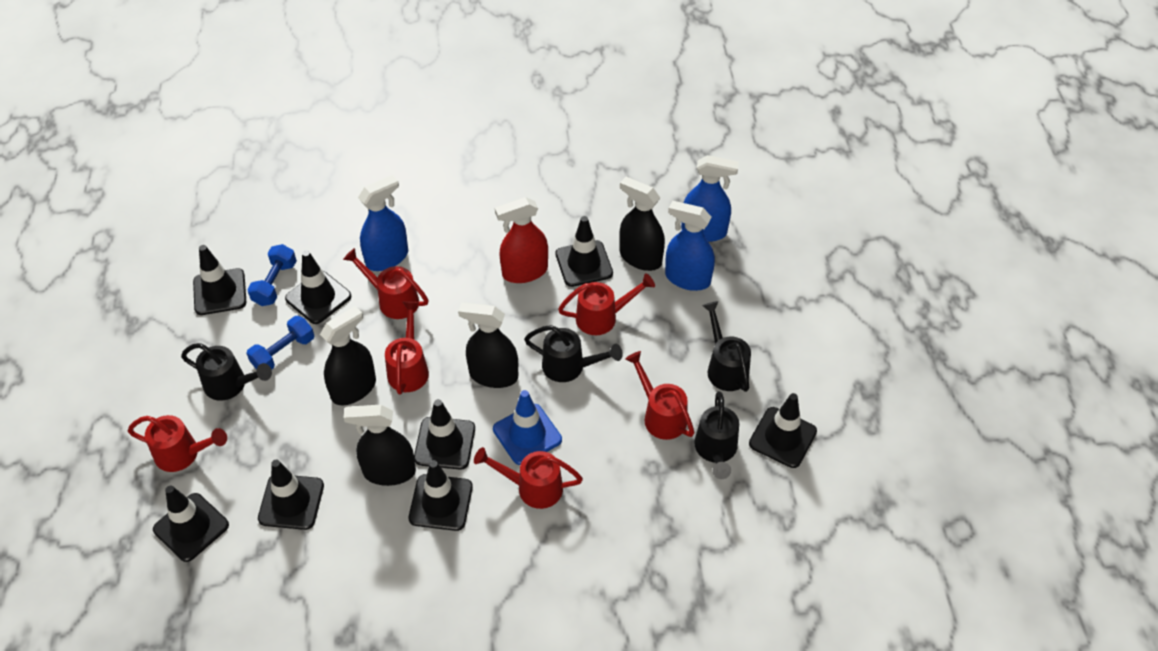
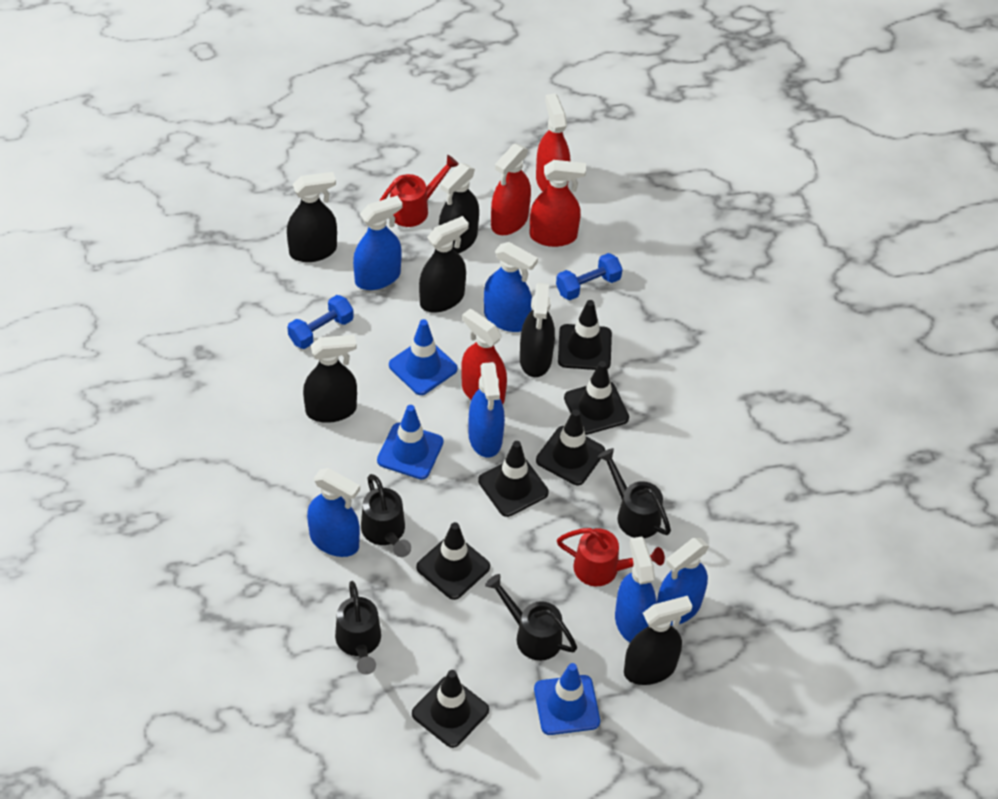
black spray bottle: 4 -> 6
black traffic cone: 8 -> 6
blue spray bottle: 3 -> 6
blue traffic cone: 1 -> 3
red spray bottle: 1 -> 4
red watering can: 6 -> 2

